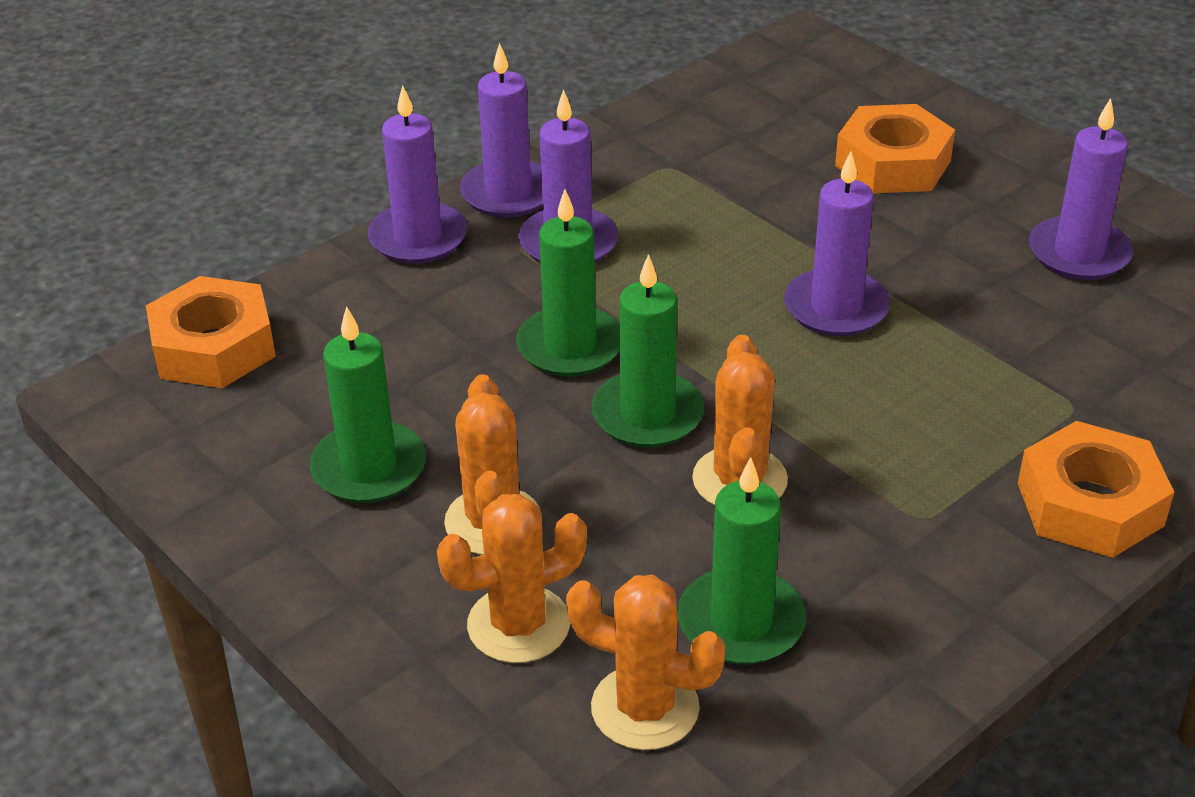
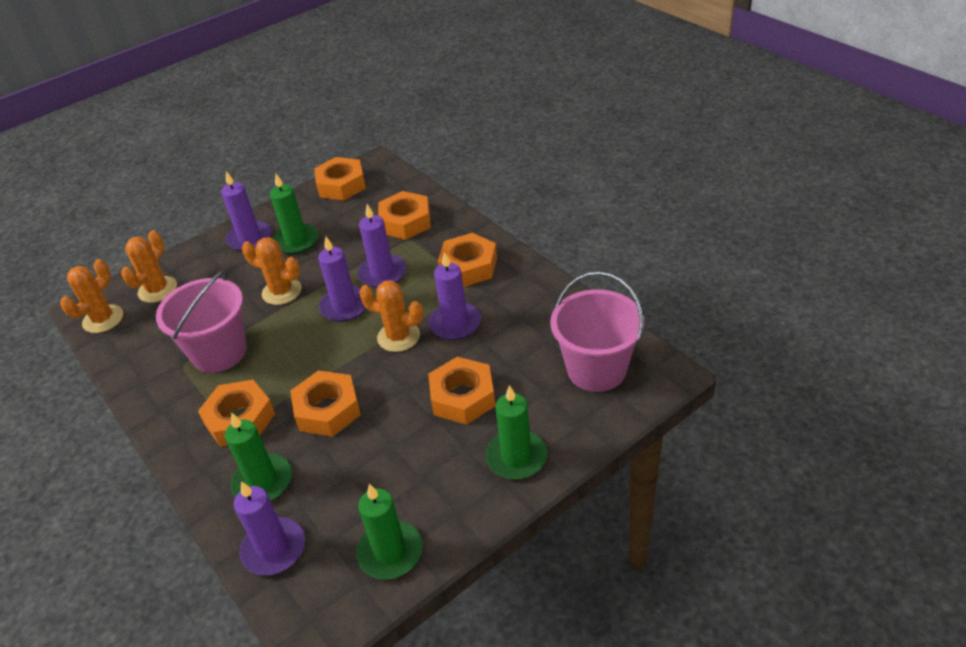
orange nut: 3 -> 6
pink bucket: 0 -> 2

